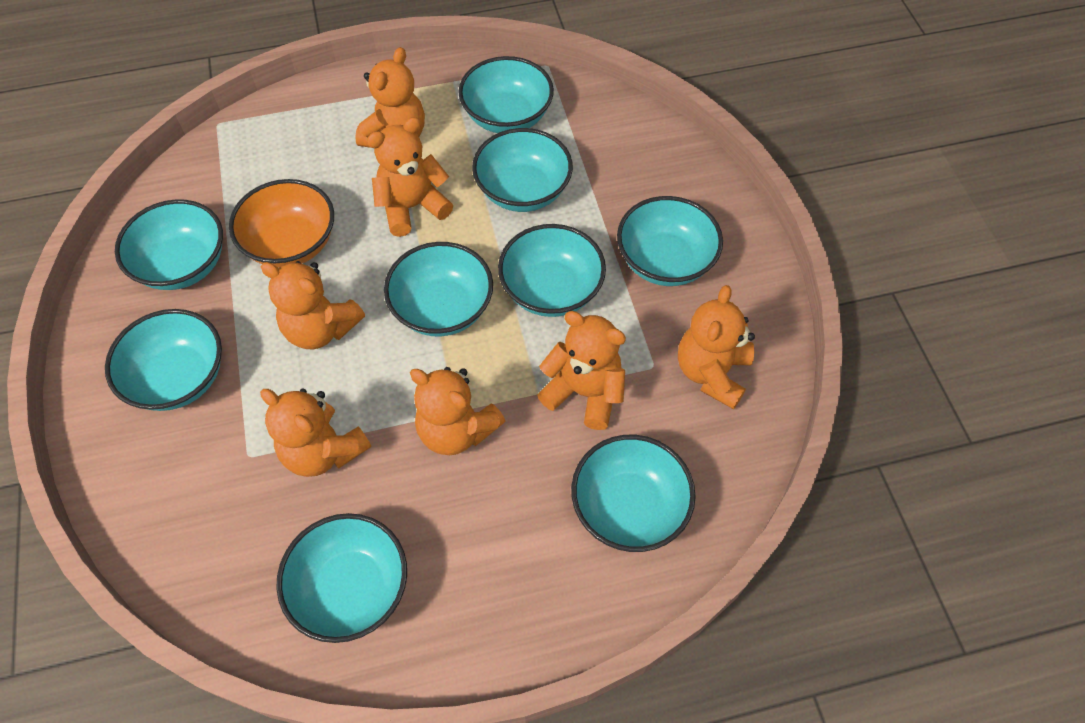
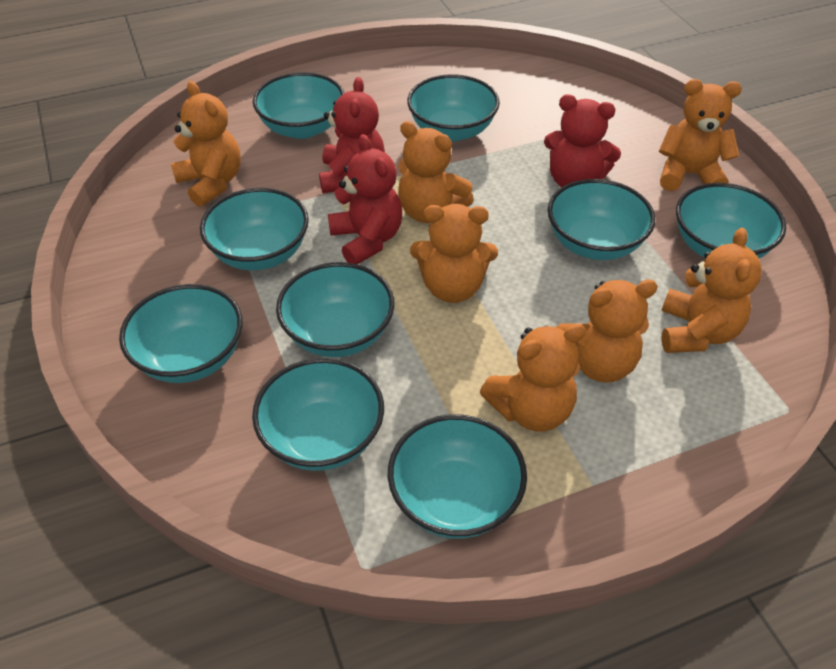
orange bowl: 1 -> 0
red teddy bear: 0 -> 3

